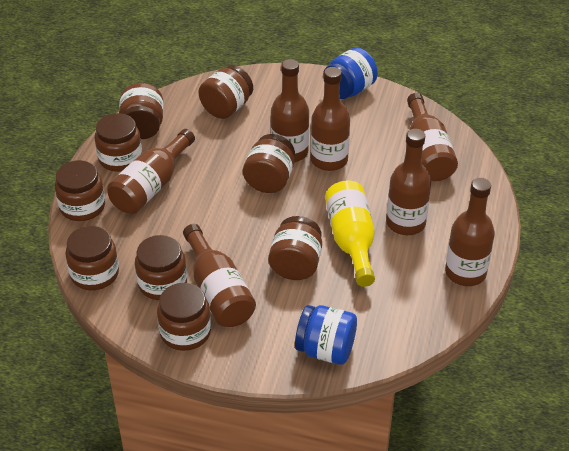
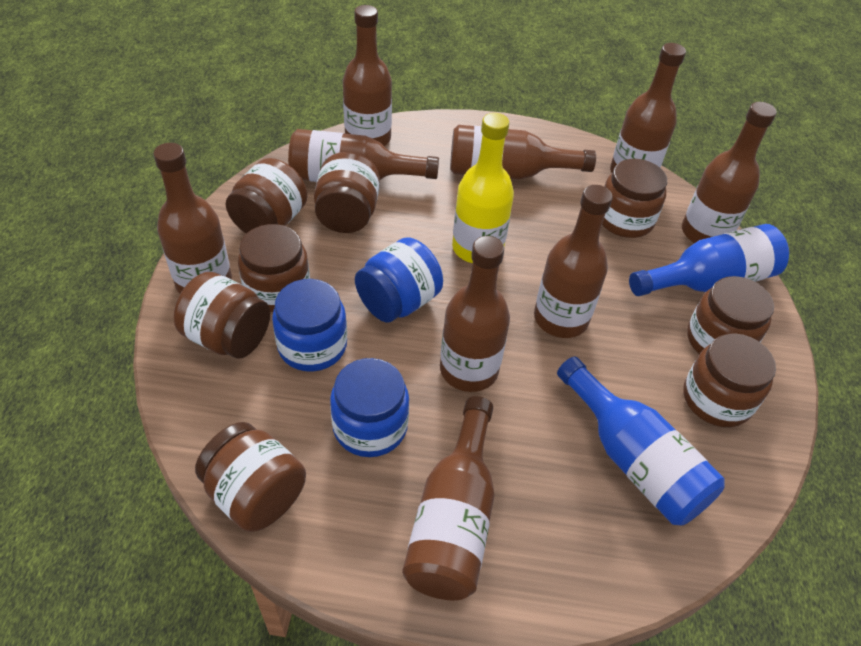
blue bottle: 0 -> 2
blue jar: 2 -> 3
brown bottle: 7 -> 9
brown jar: 9 -> 8

